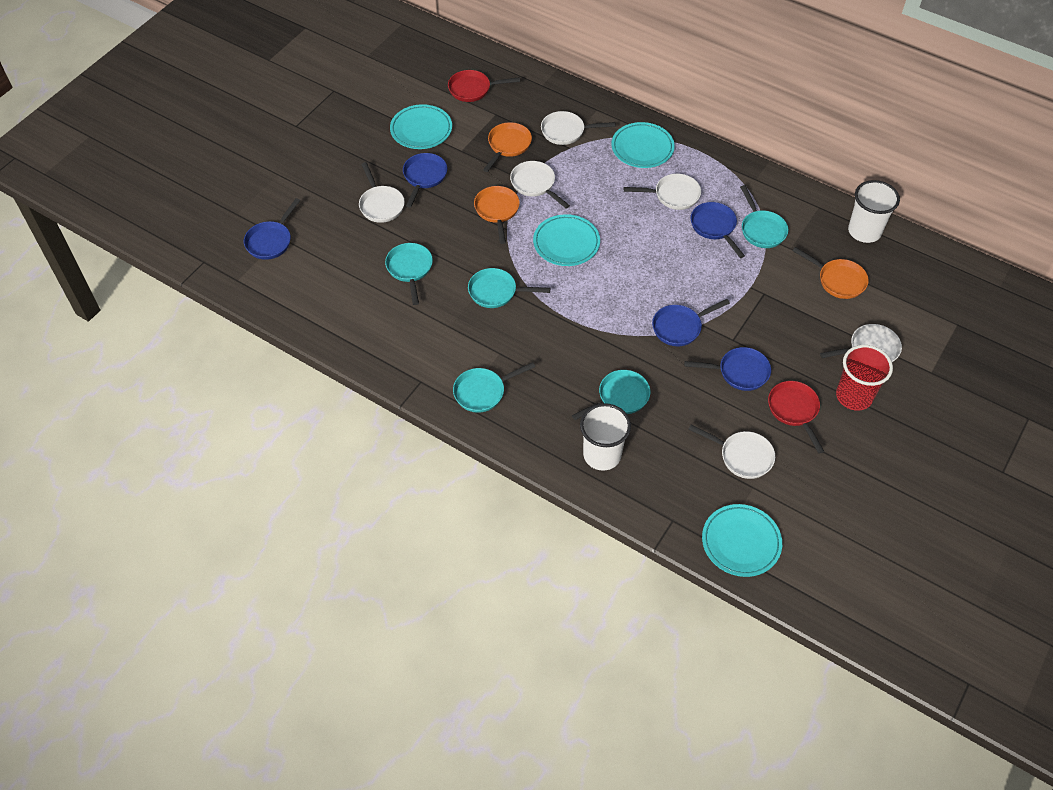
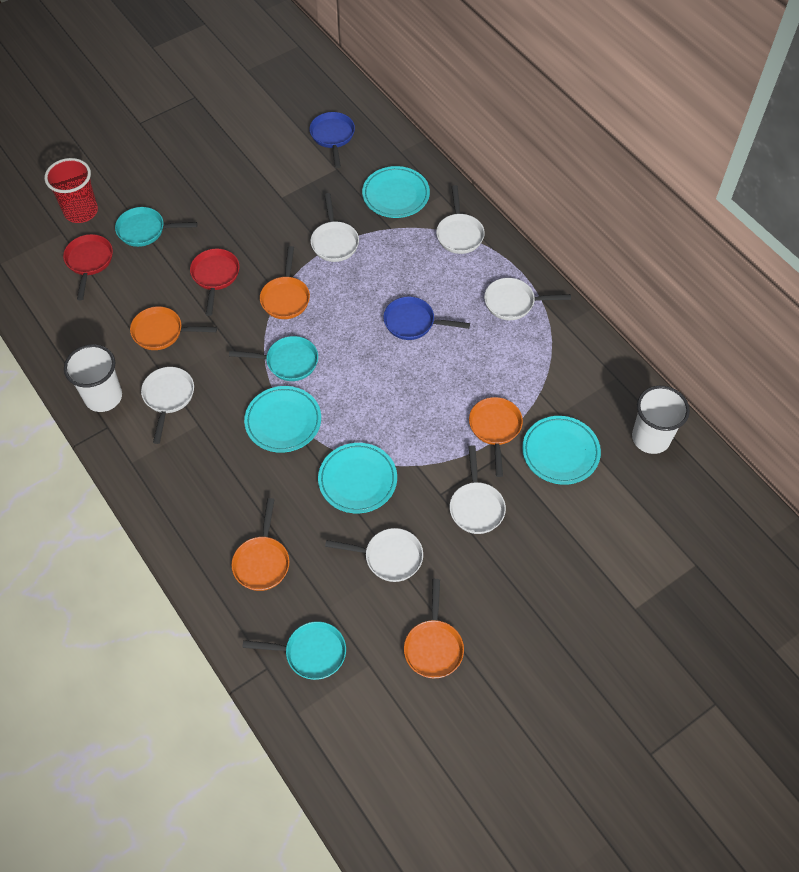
blue pan: 5 -> 2
orange pan: 3 -> 5
turquoise pan: 5 -> 3

